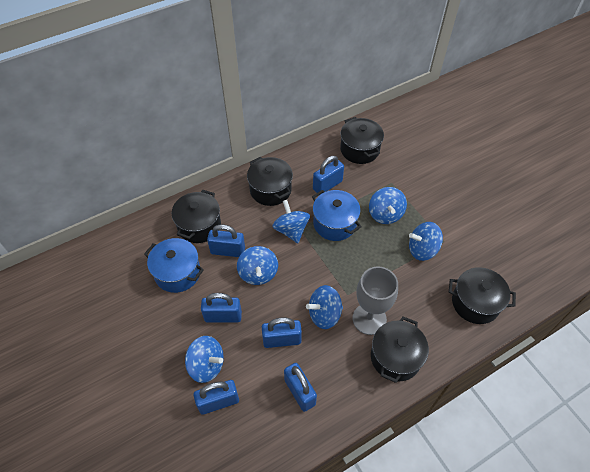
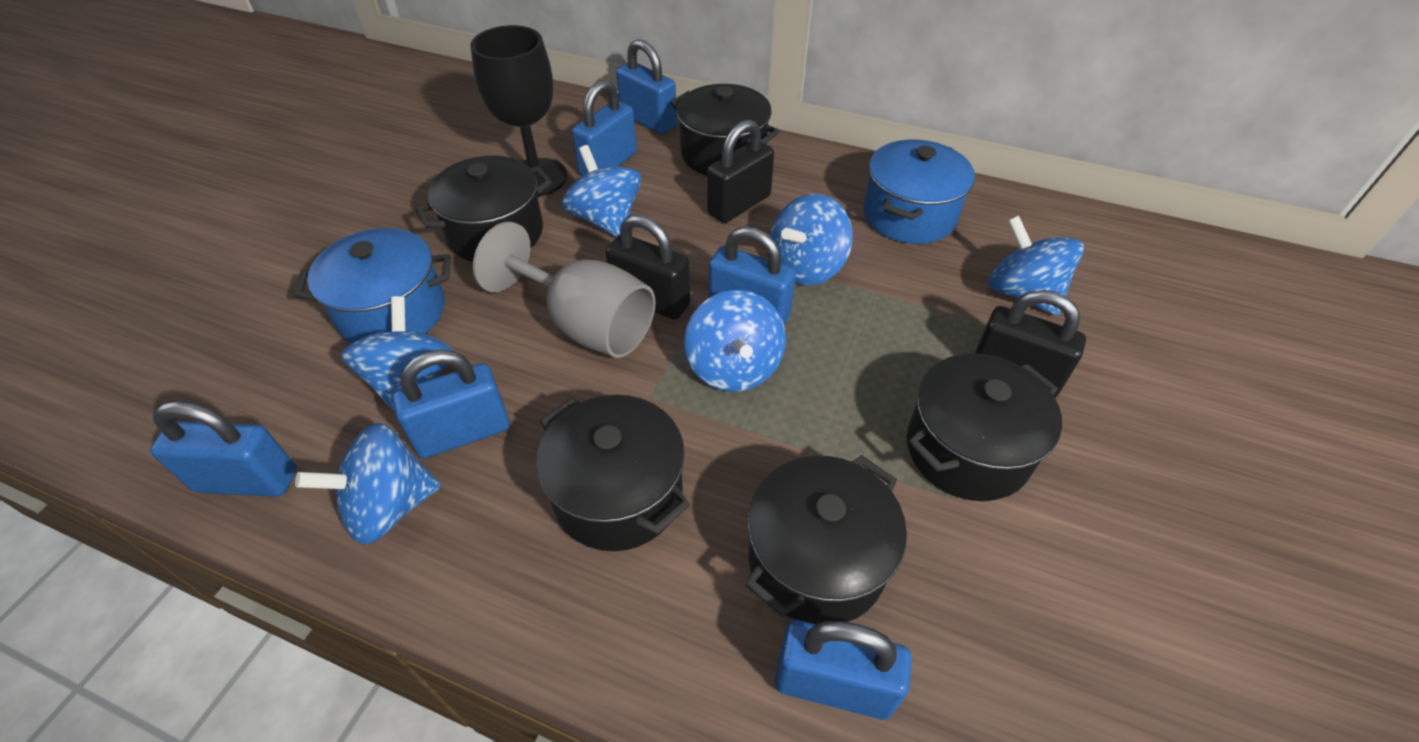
black goblet: 0 -> 1
black padlock: 0 -> 3

